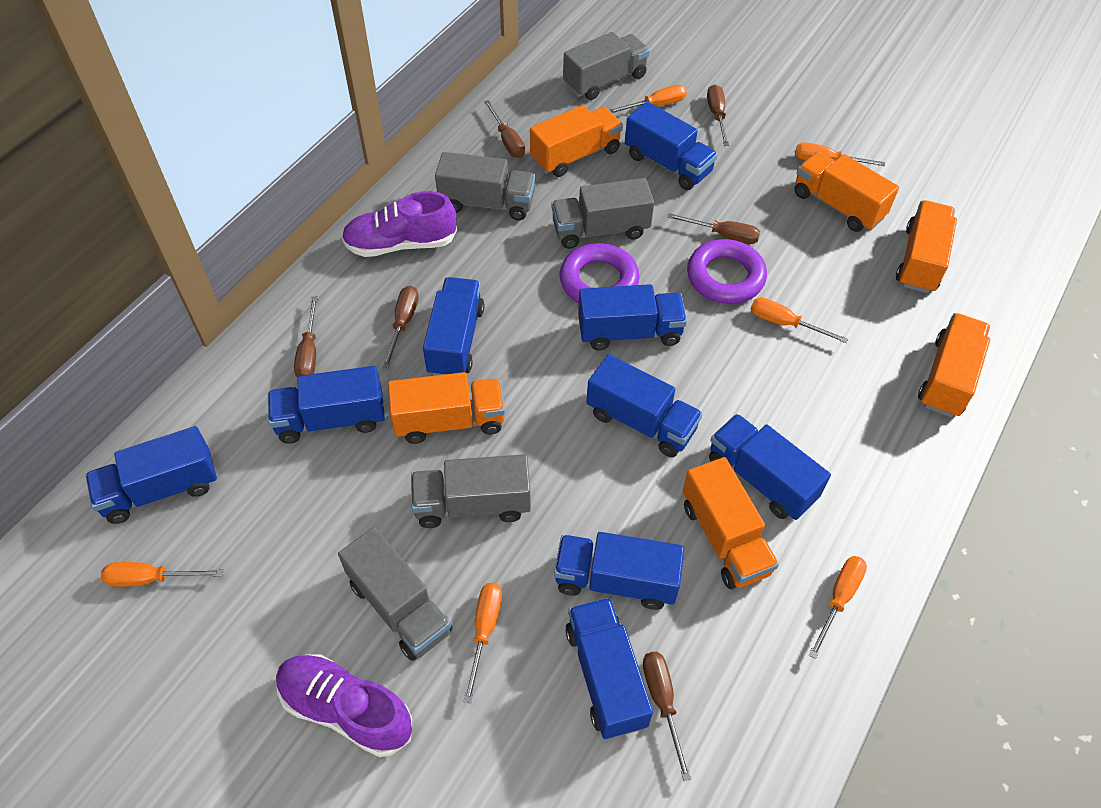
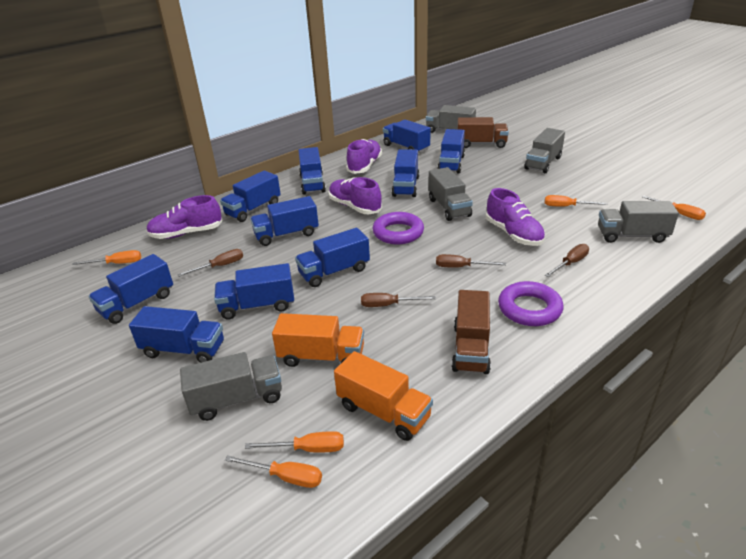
blue truck: 9 -> 10
brown screwdriver: 6 -> 4
brown truck: 0 -> 2
orange screwdriver: 6 -> 5
orange truck: 6 -> 2
purple shoe: 2 -> 4

